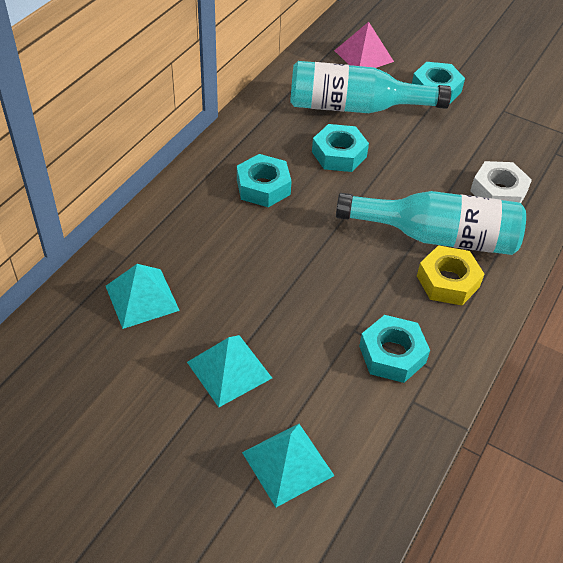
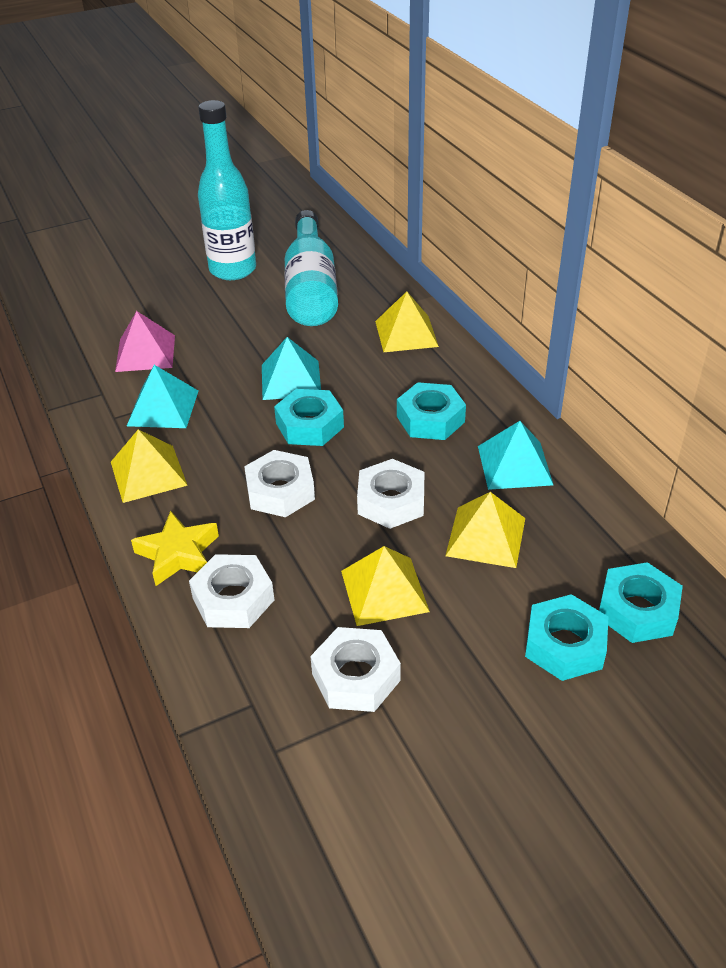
white nut: 1 -> 4
yellow nut: 1 -> 0
yellow pyramid: 0 -> 4
yellow star: 0 -> 1

